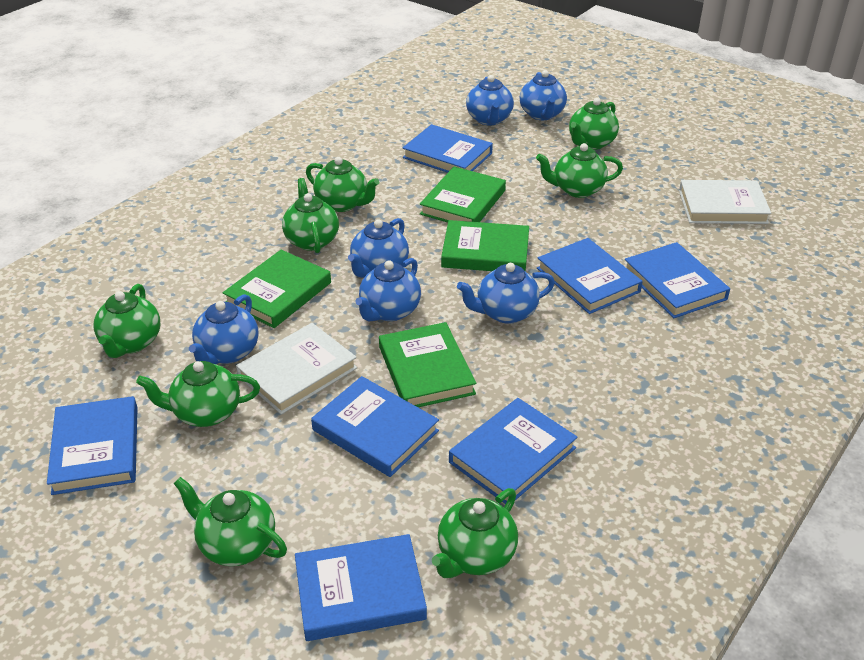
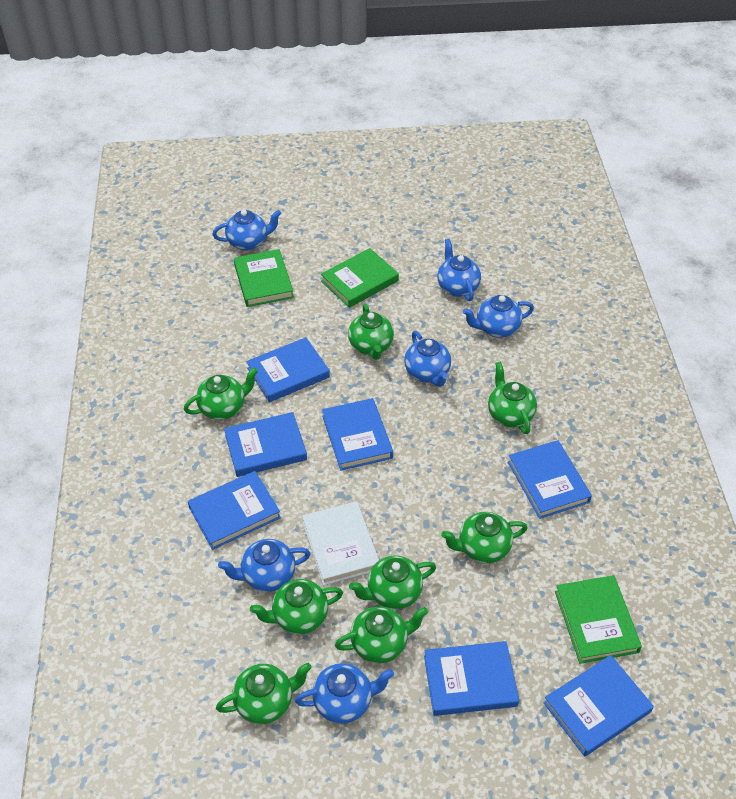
green book: 4 -> 3
white book: 2 -> 1

